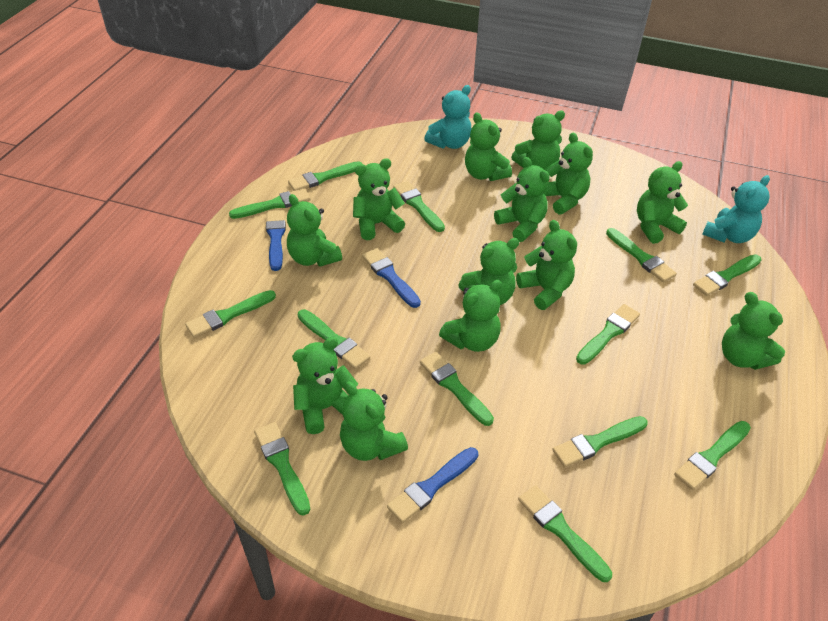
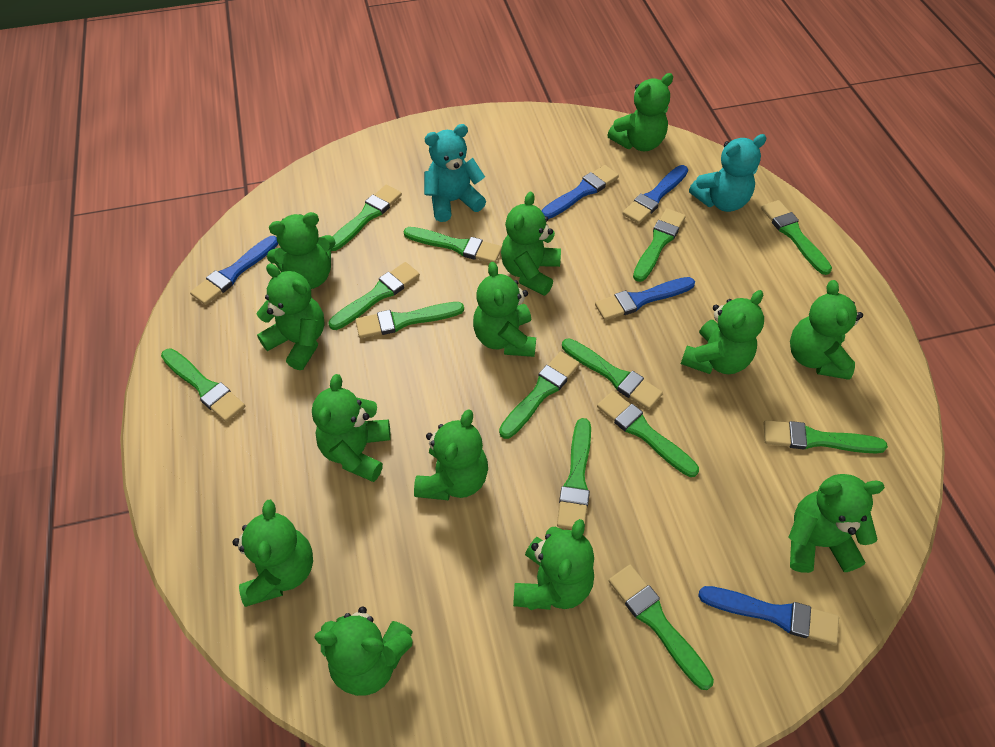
blue brush: 3 -> 5

